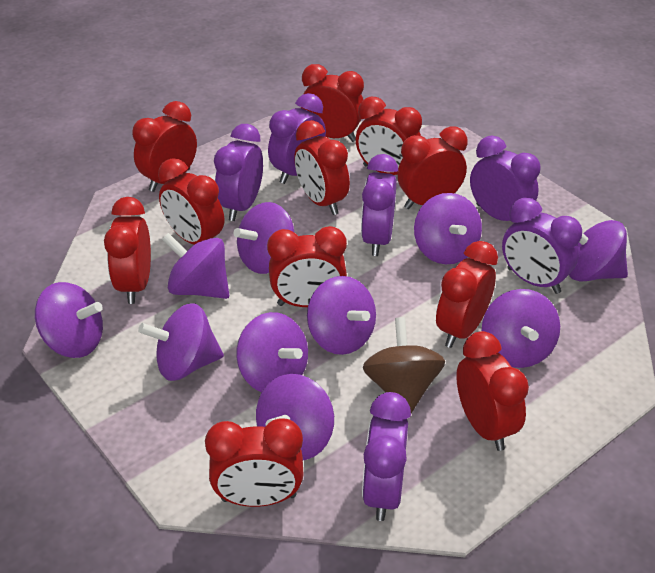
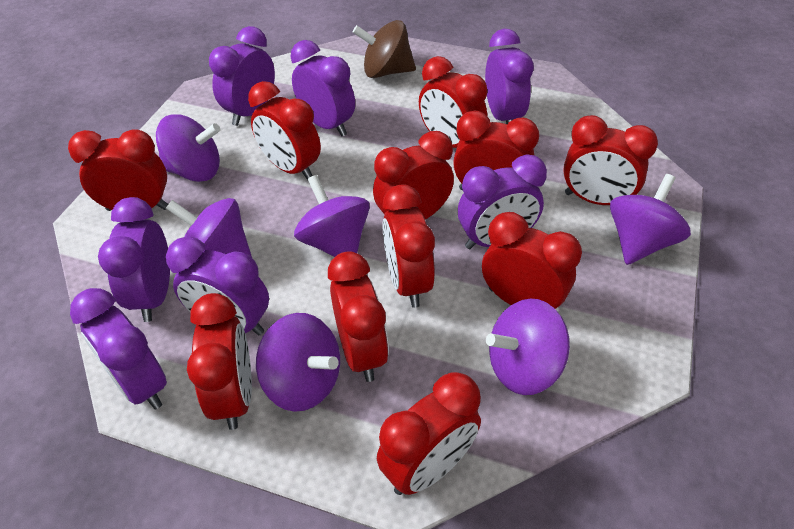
purple clock: 6 -> 7
purple spinning top: 10 -> 6

